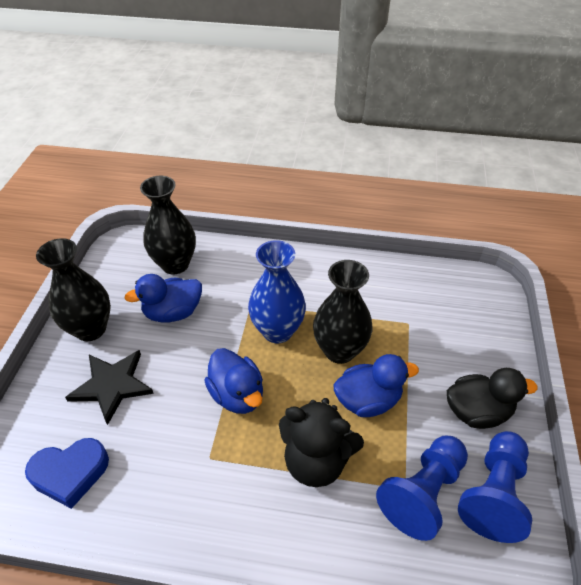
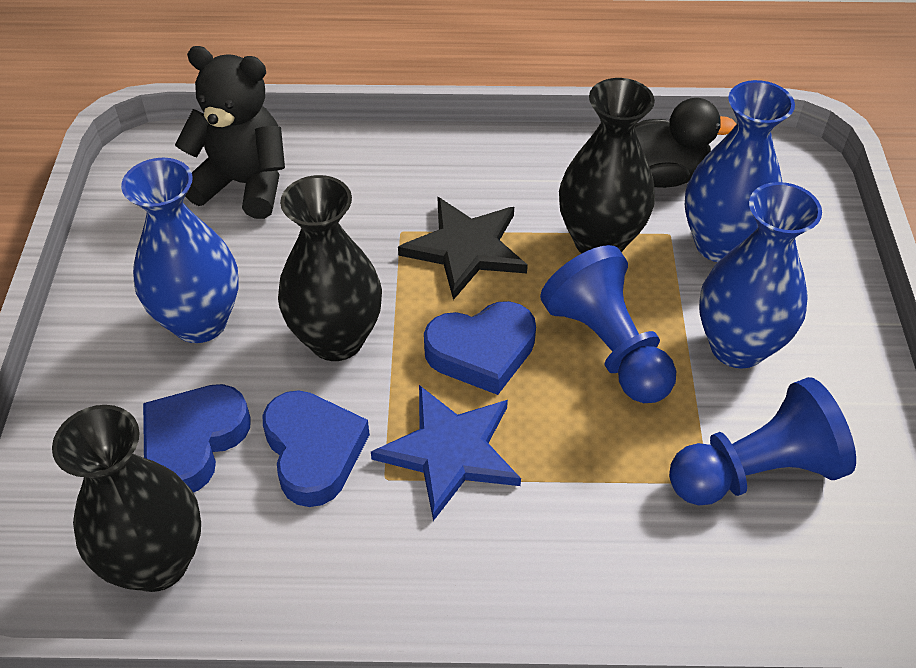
blue duck: 3 -> 0
blue heart: 1 -> 3
blue star: 0 -> 1
blue vase: 1 -> 3

